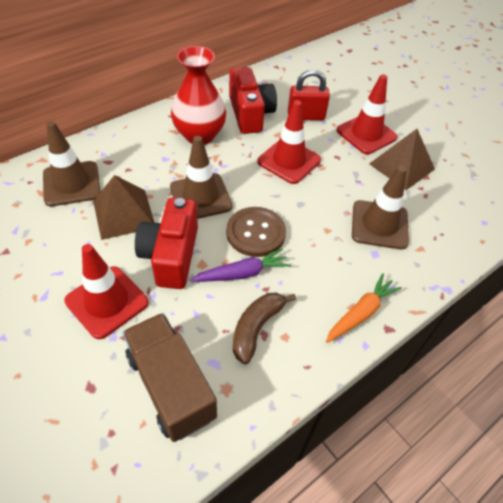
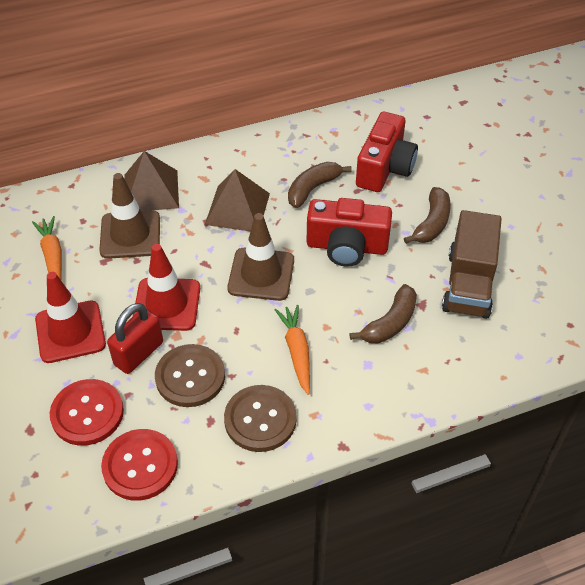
brown banana: 1 -> 3
brown button: 1 -> 2
brown traffic cone: 3 -> 2
orange carrot: 1 -> 2
purple carrot: 1 -> 0
red button: 0 -> 2
red traffic cone: 3 -> 2
red vase: 1 -> 0

